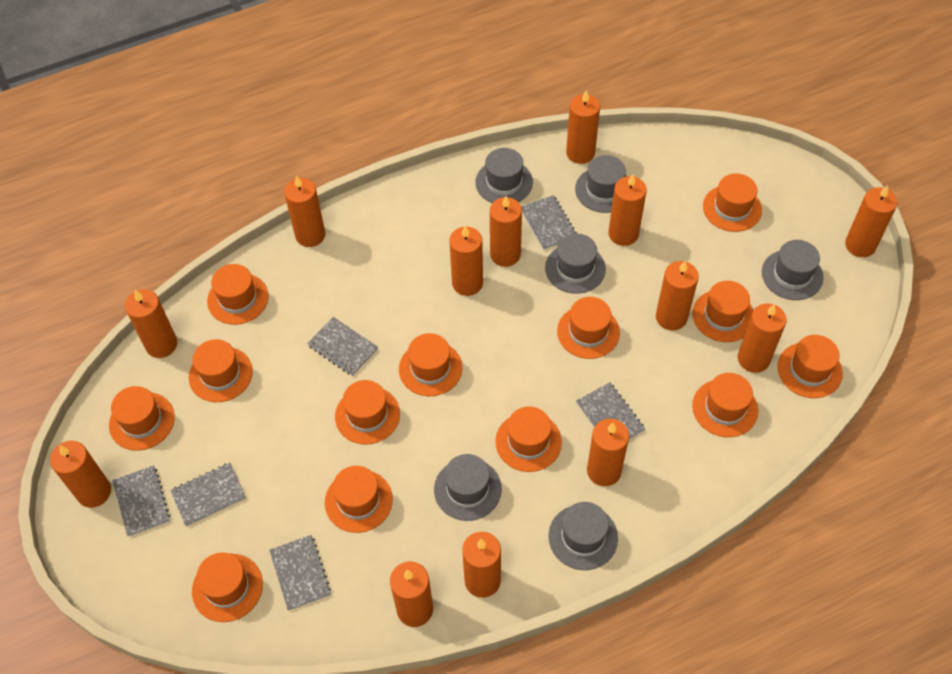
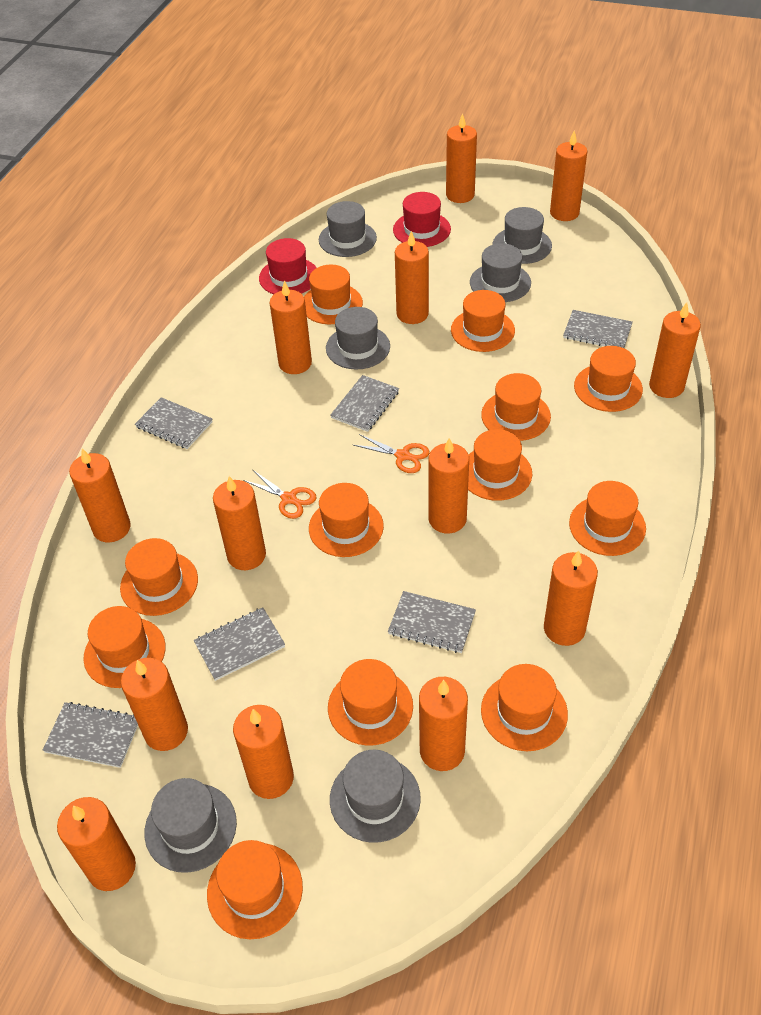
orange hat: 13 -> 12
orange scissors: 0 -> 2
red hat: 0 -> 2

